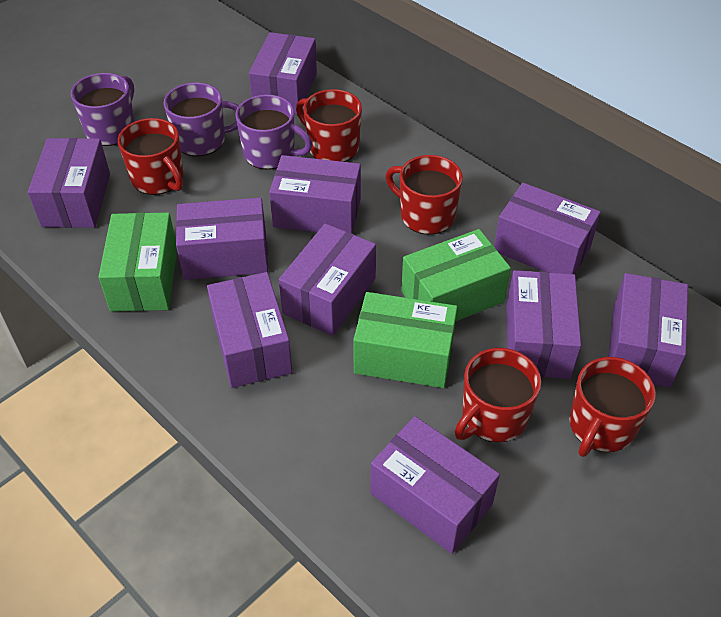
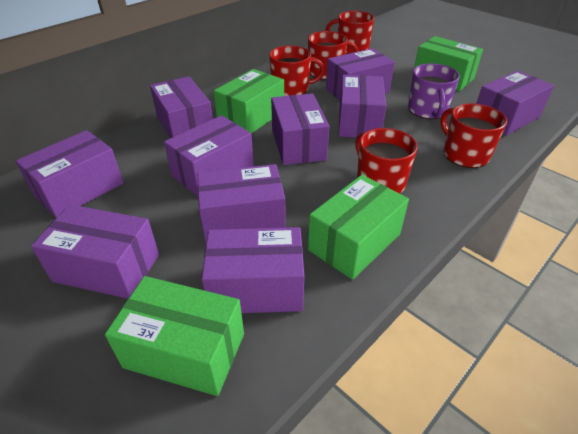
green box: 3 -> 4
purple mug: 3 -> 1

